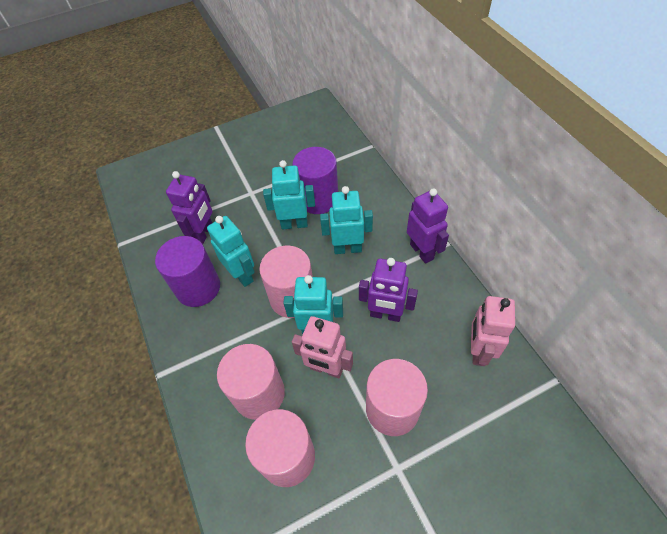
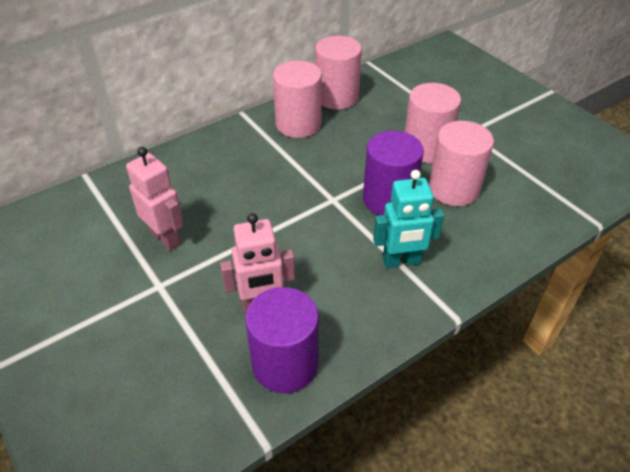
purple robot: 3 -> 0
turquoise robot: 4 -> 1

